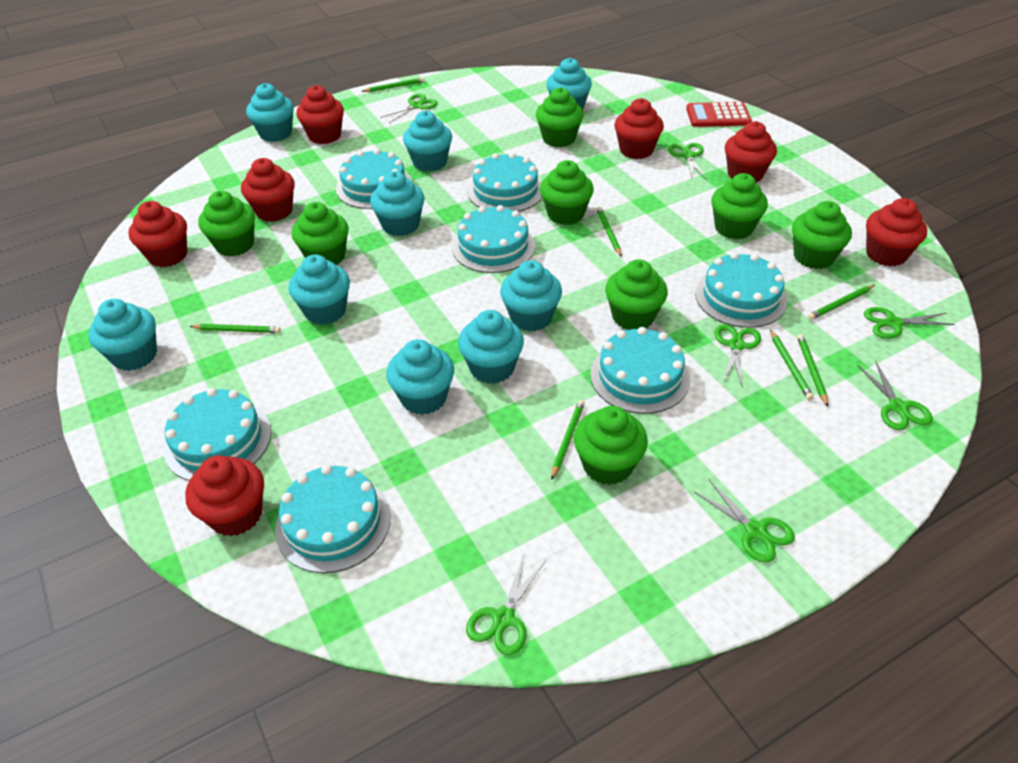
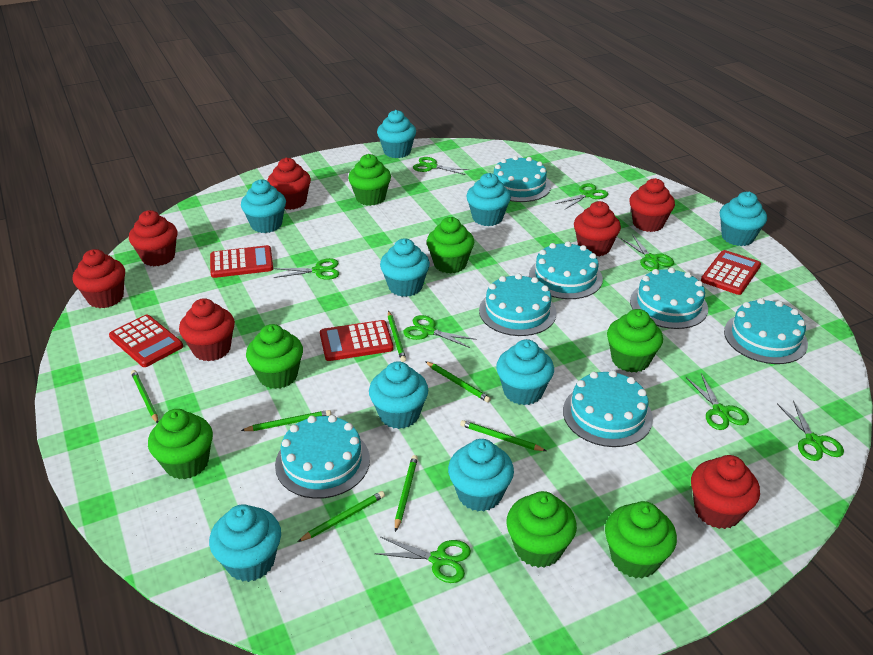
green cupcake: 8 -> 7
green scissors: 7 -> 8
red calculator: 1 -> 4

